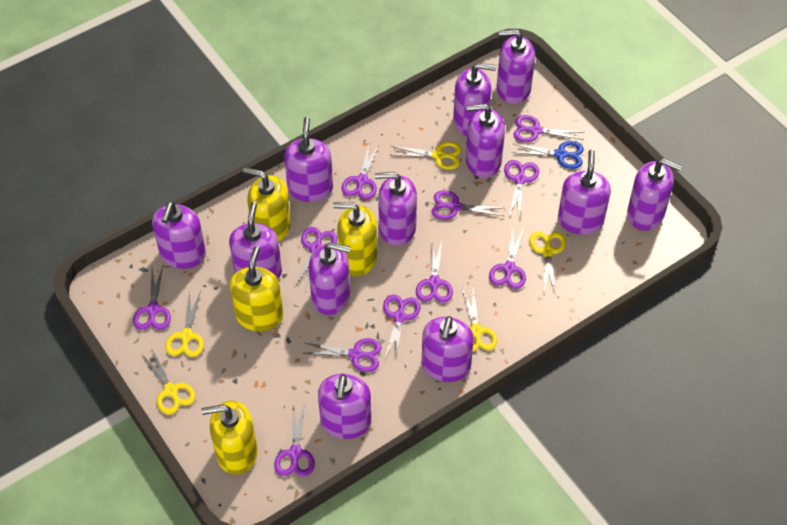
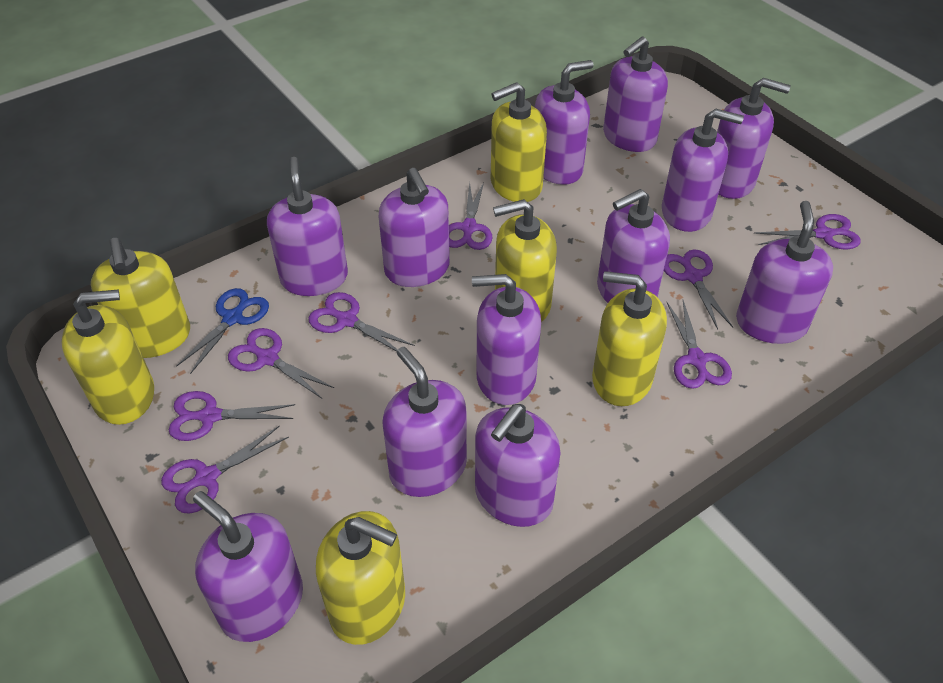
purple scissors: 11 -> 8
yellow scissors: 5 -> 0
yellow soap dispenser: 4 -> 6

